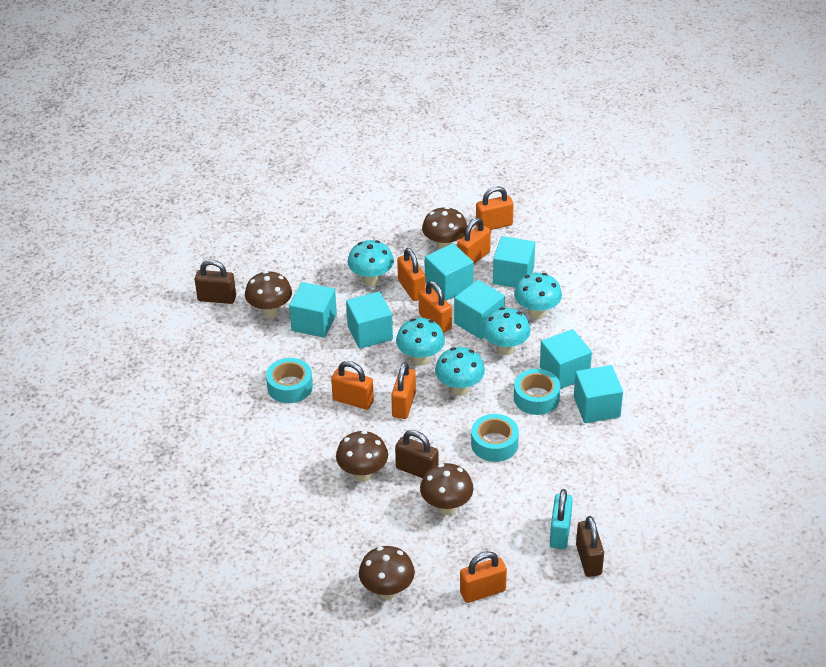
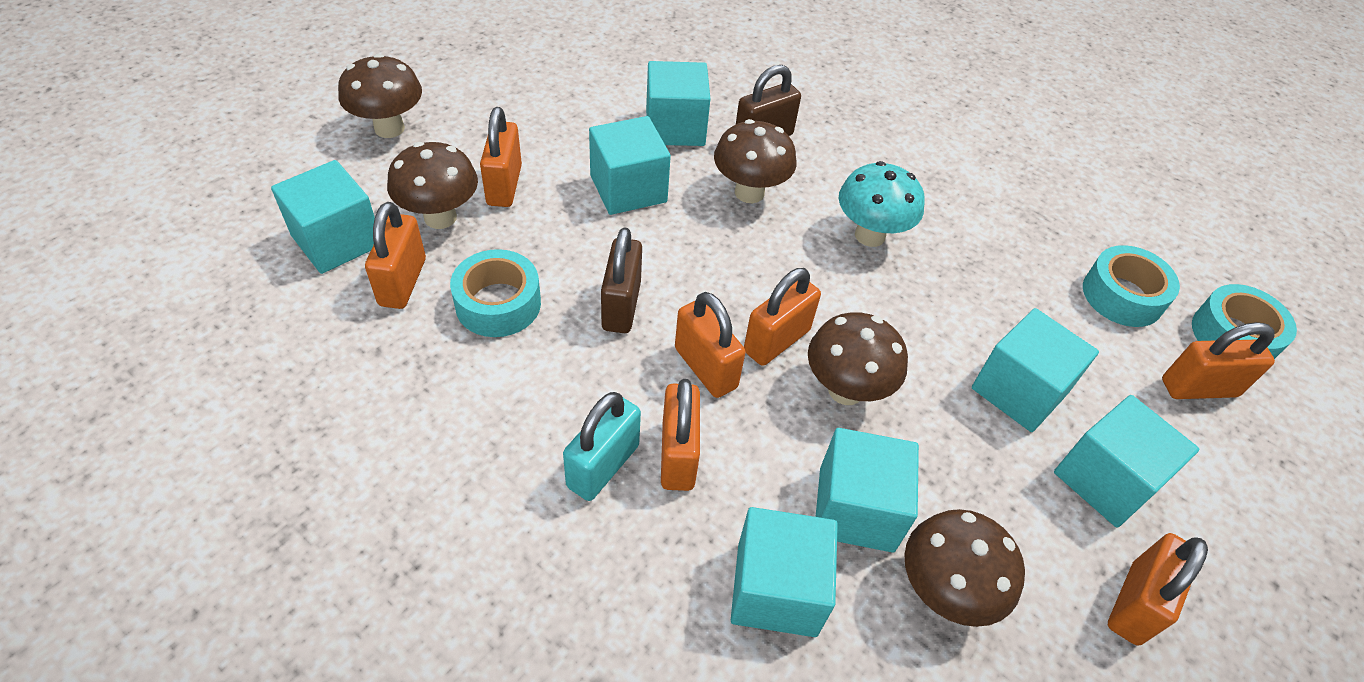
brown padlock: 3 -> 2
turquoise mushroom: 5 -> 1

